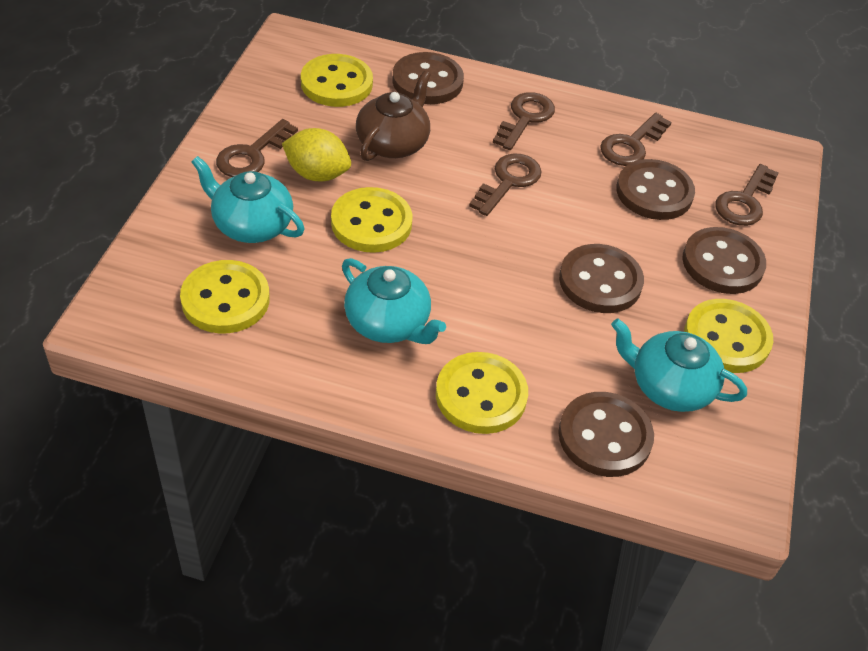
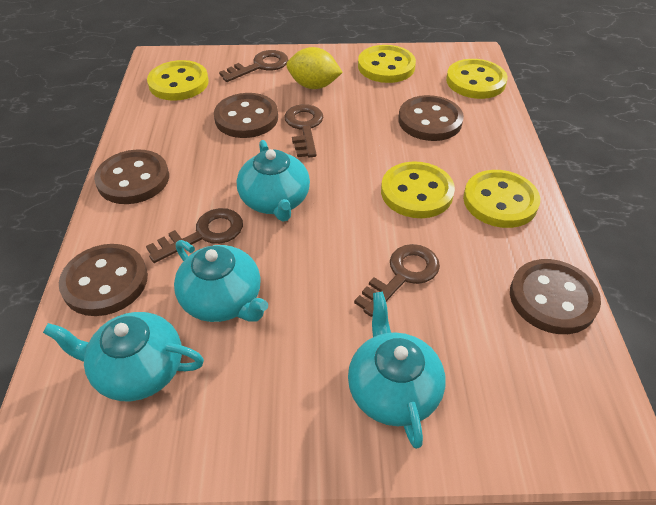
brown key: 5 -> 4
brown teapot: 1 -> 0
turquoise teapot: 3 -> 4

